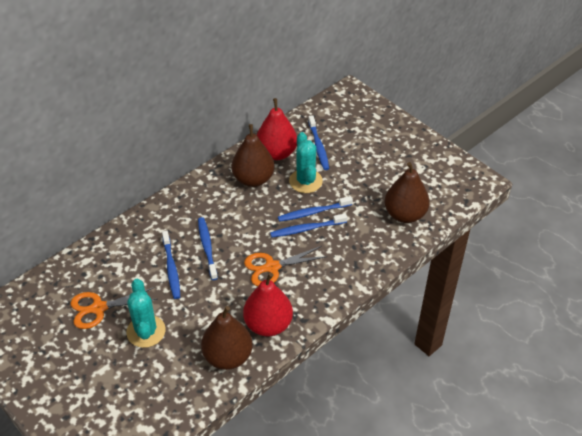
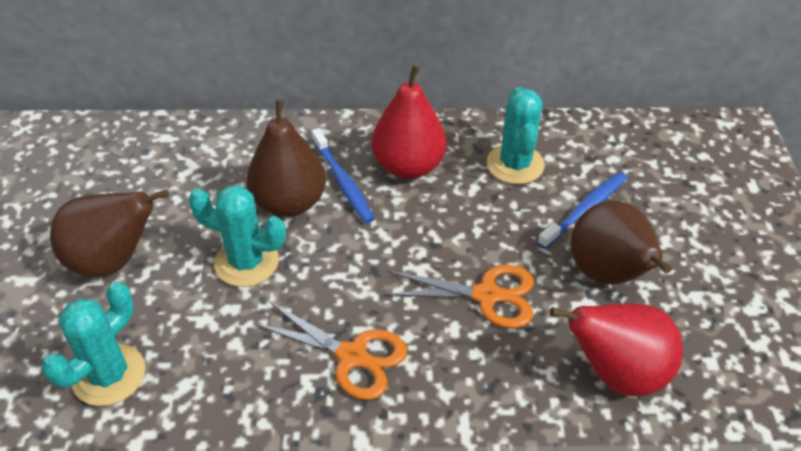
blue toothbrush: 5 -> 2
turquoise cactus: 2 -> 3

